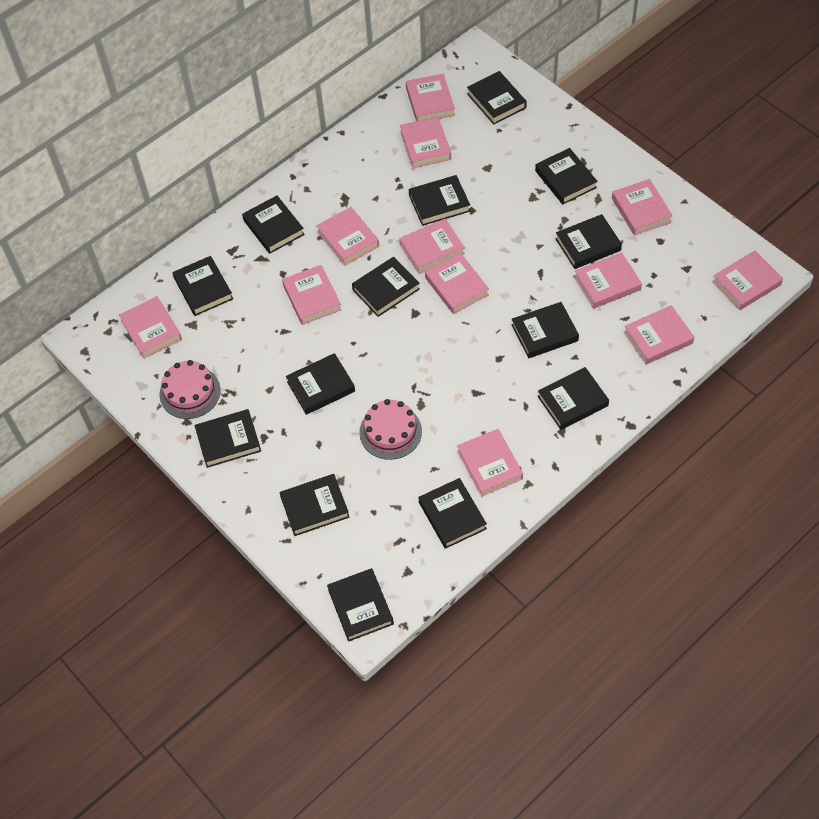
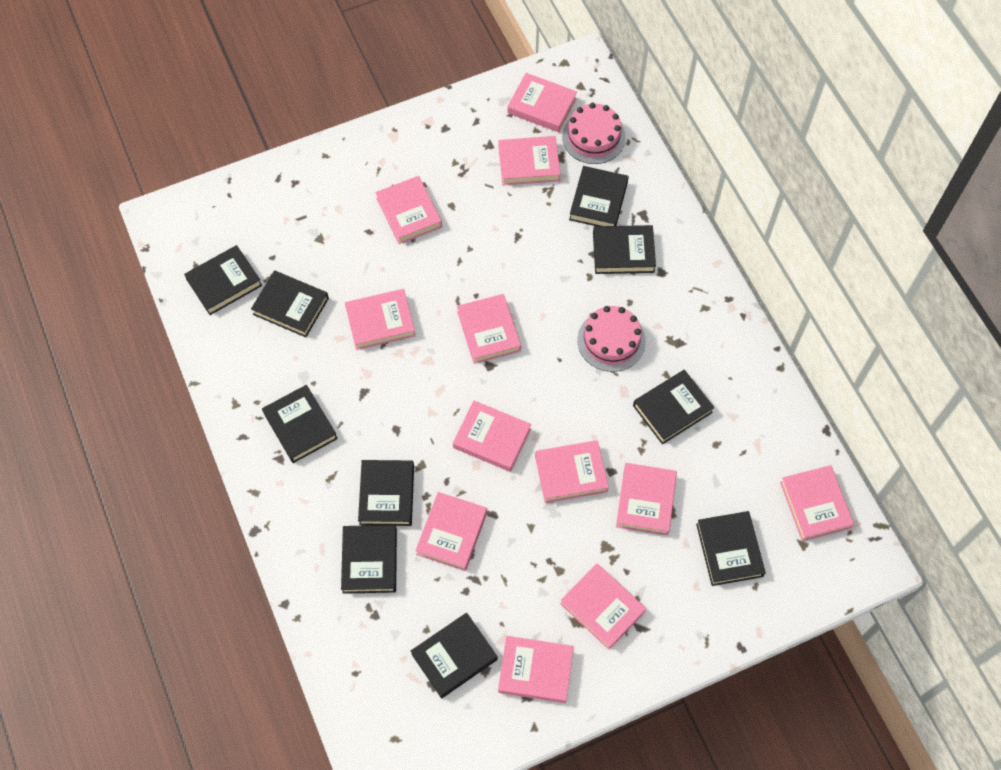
black book: 14 -> 10

